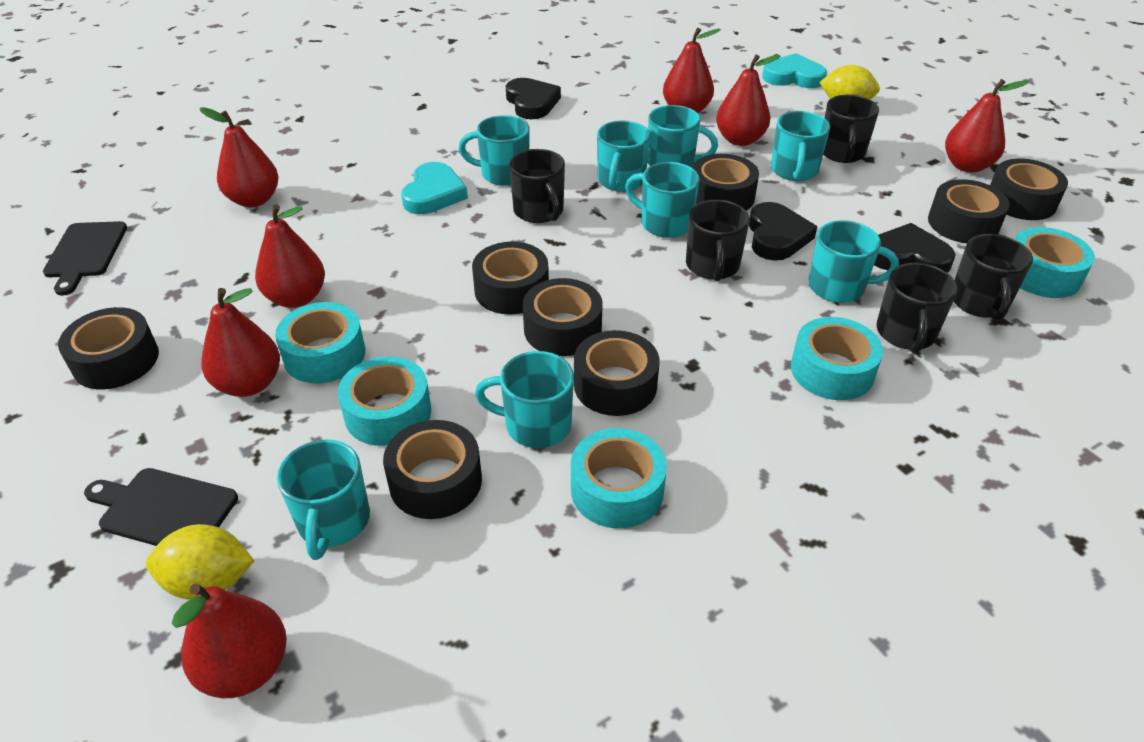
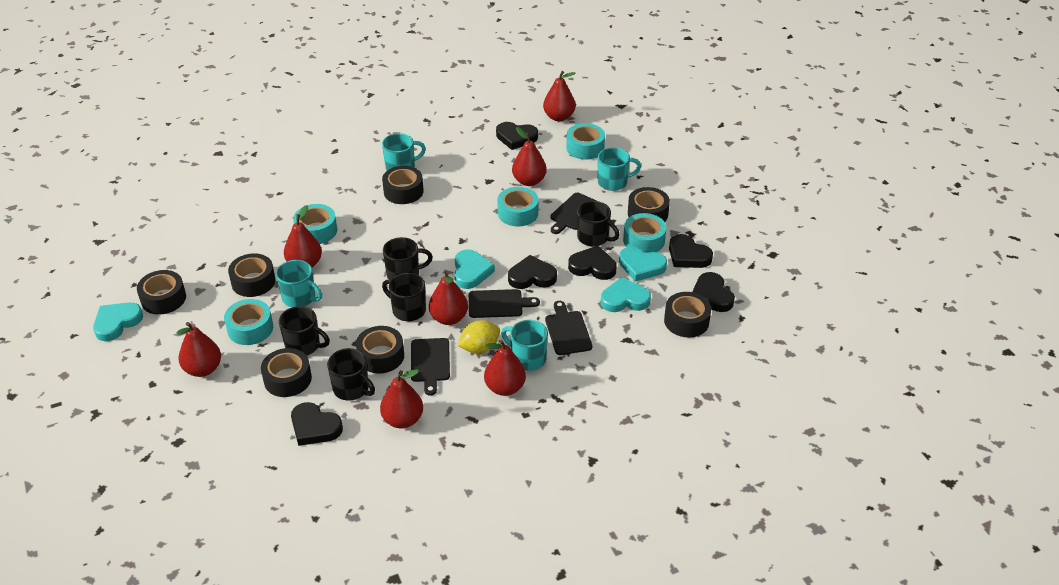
black cutting board: 2 -> 4
black heart: 3 -> 6
black tape: 8 -> 7
turquoise heart: 2 -> 4
turquoise mug: 8 -> 4
yellow lemon: 2 -> 1

